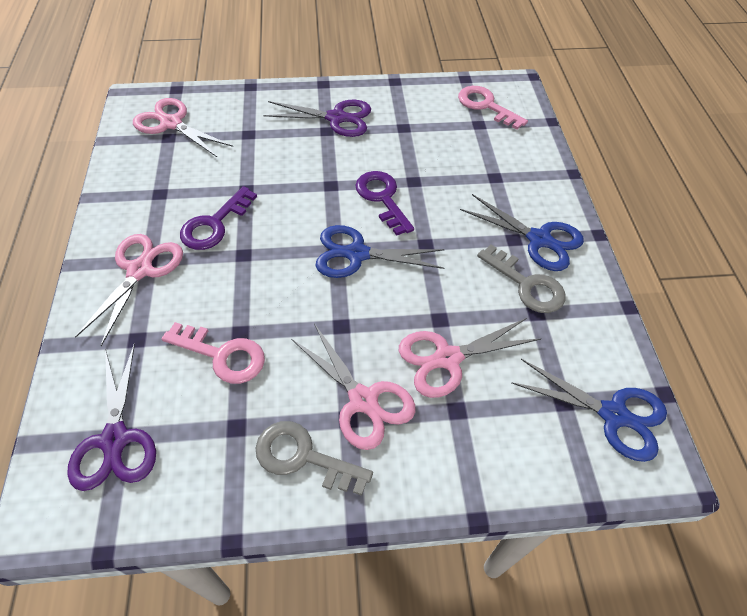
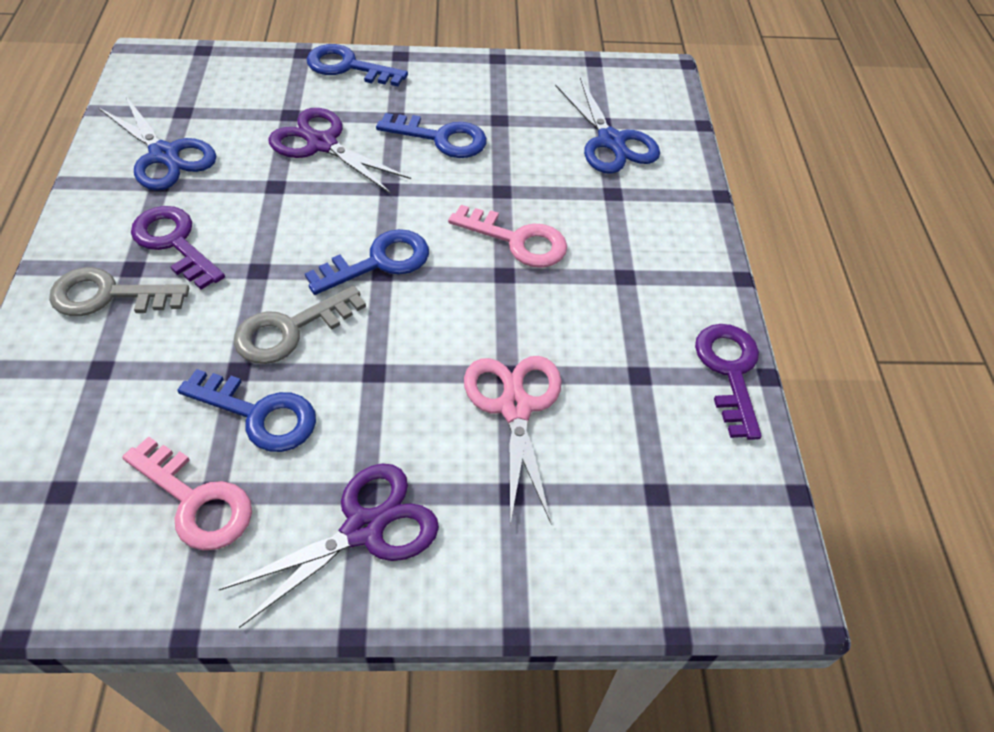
blue key: 0 -> 4
blue scissors: 3 -> 2
pink scissors: 4 -> 1

